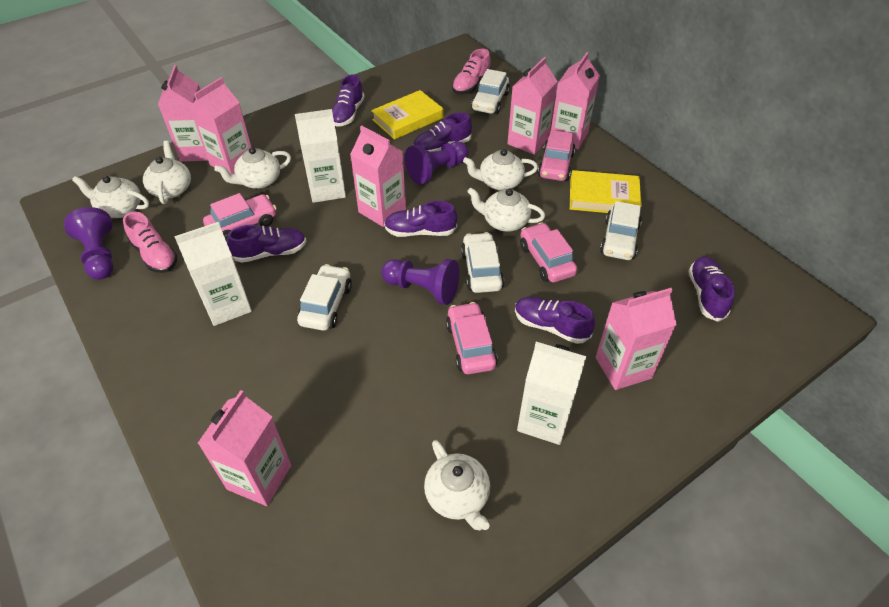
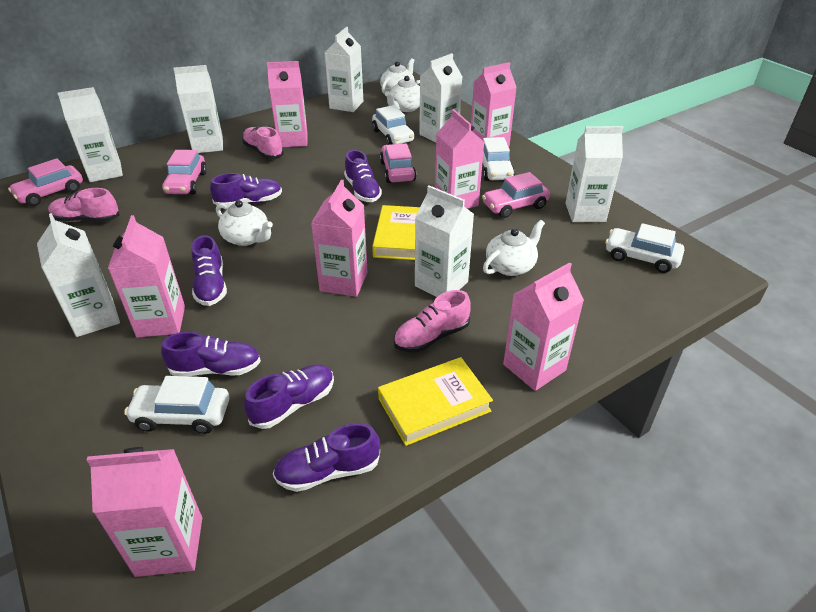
pink shoe: 2 -> 3
purple pawn: 3 -> 0
white carton: 3 -> 7
white teapot: 6 -> 4

